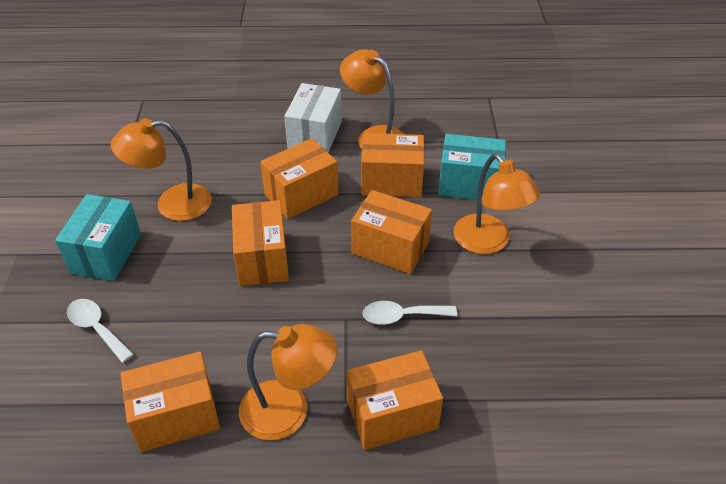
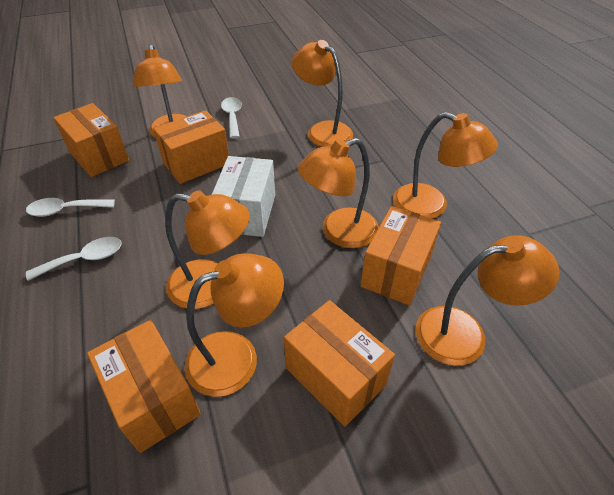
orange box: 6 -> 5
orange lamp: 4 -> 7
turquoise box: 2 -> 0
white spoon: 2 -> 3

